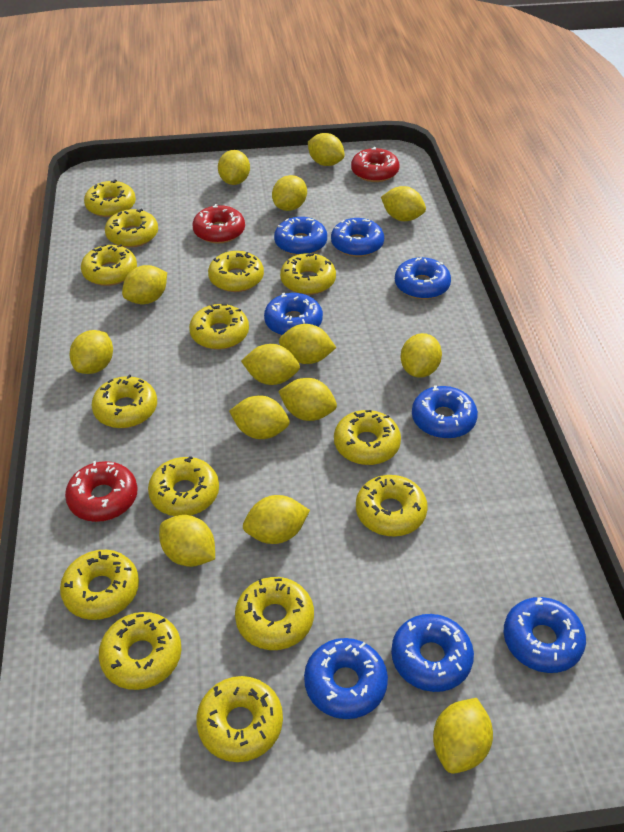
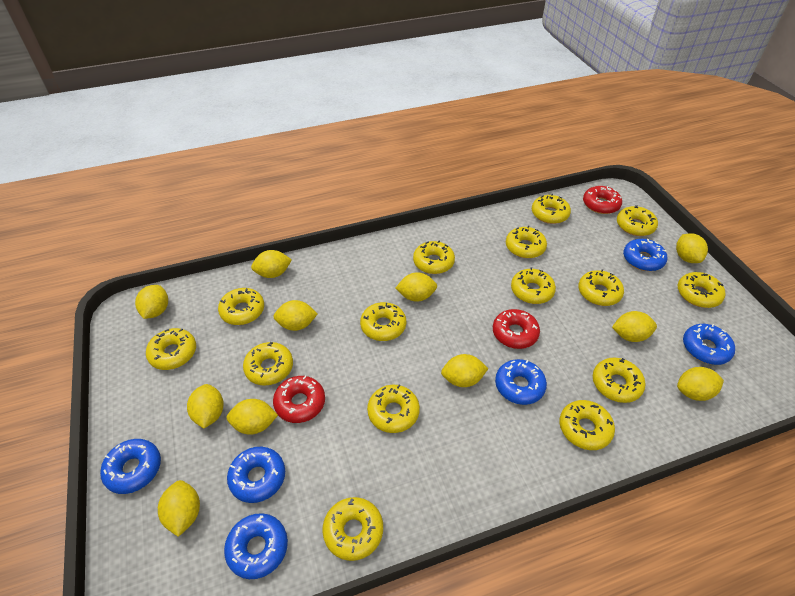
blue donut: 8 -> 6
yellow donut: 14 -> 15
yellow lemon: 14 -> 11

